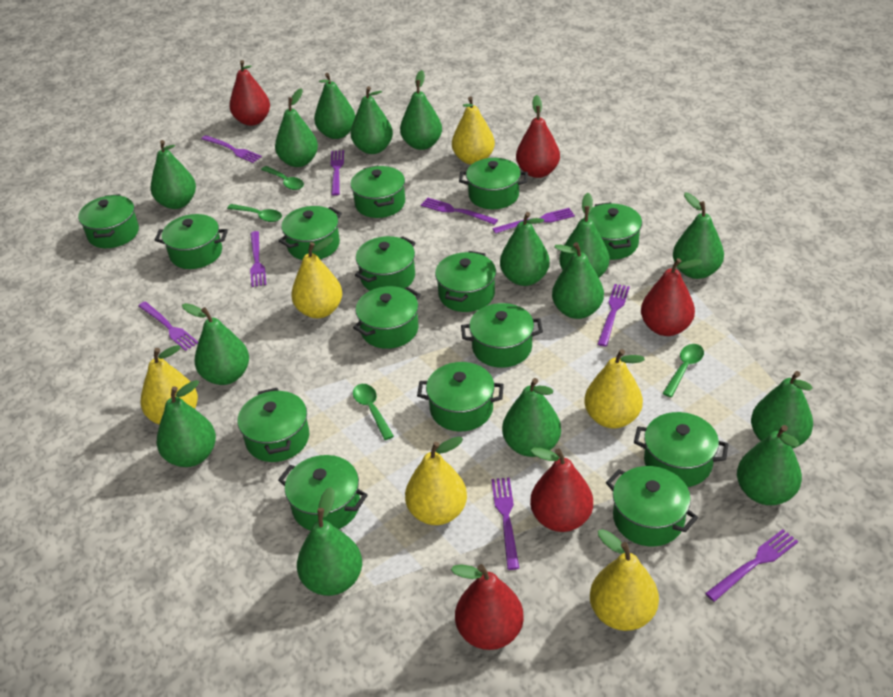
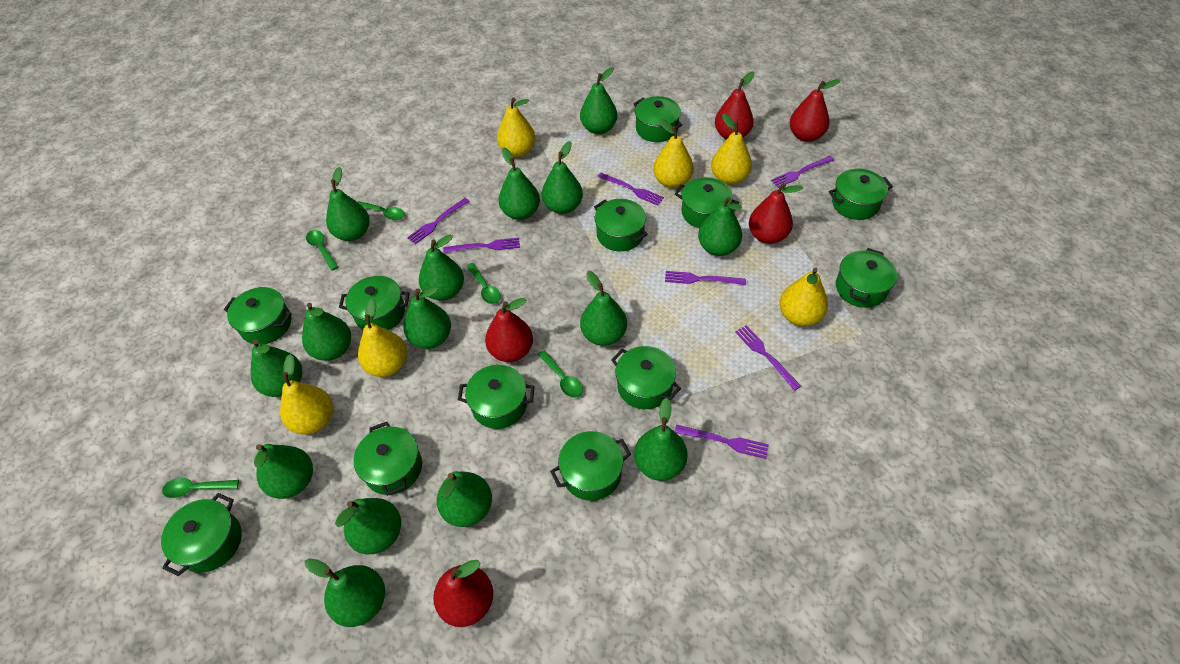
green pot: 15 -> 12
green spoon: 4 -> 5
purple fork: 9 -> 7

